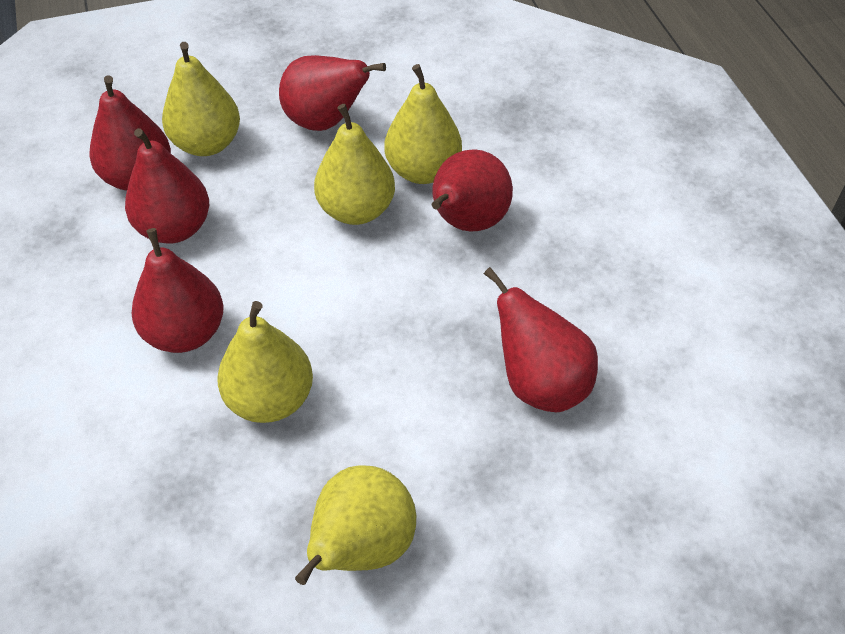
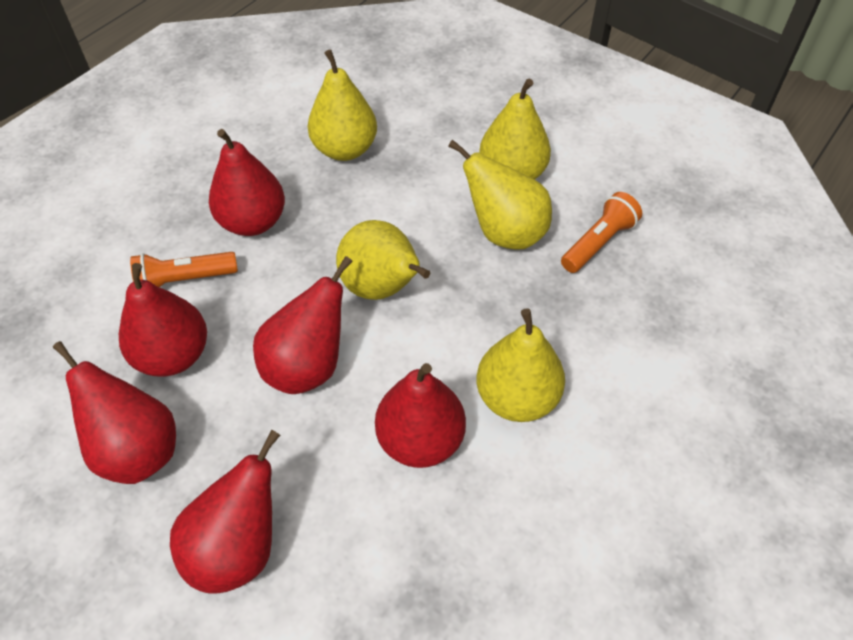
orange flashlight: 0 -> 2

